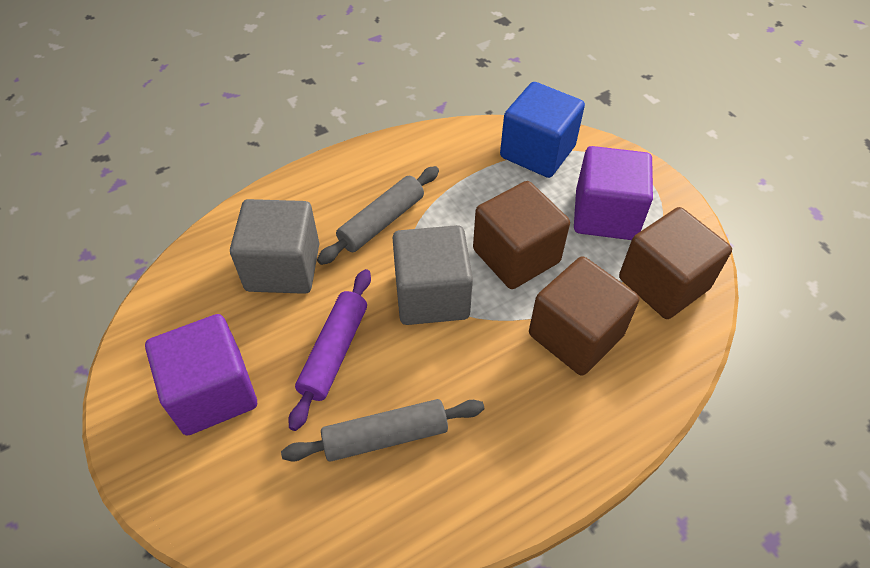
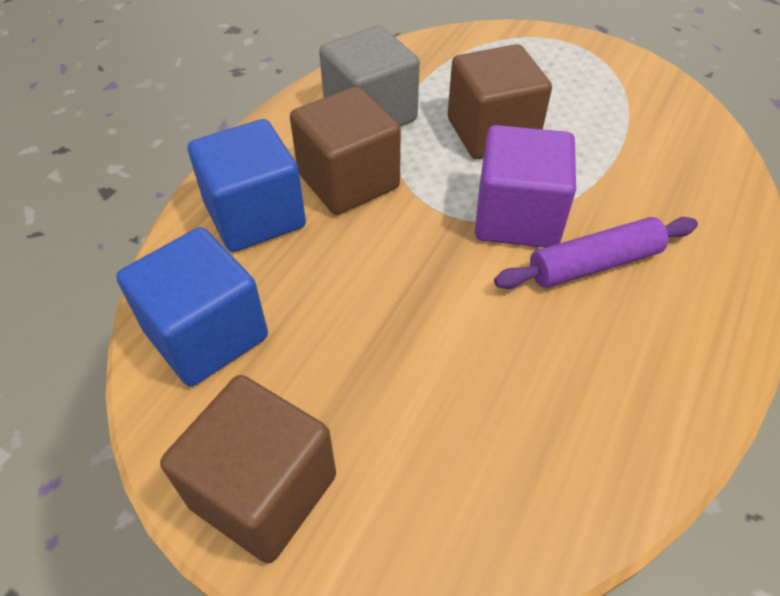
blue cube: 1 -> 2
grey cube: 2 -> 1
grey rolling pin: 2 -> 0
purple cube: 2 -> 1

